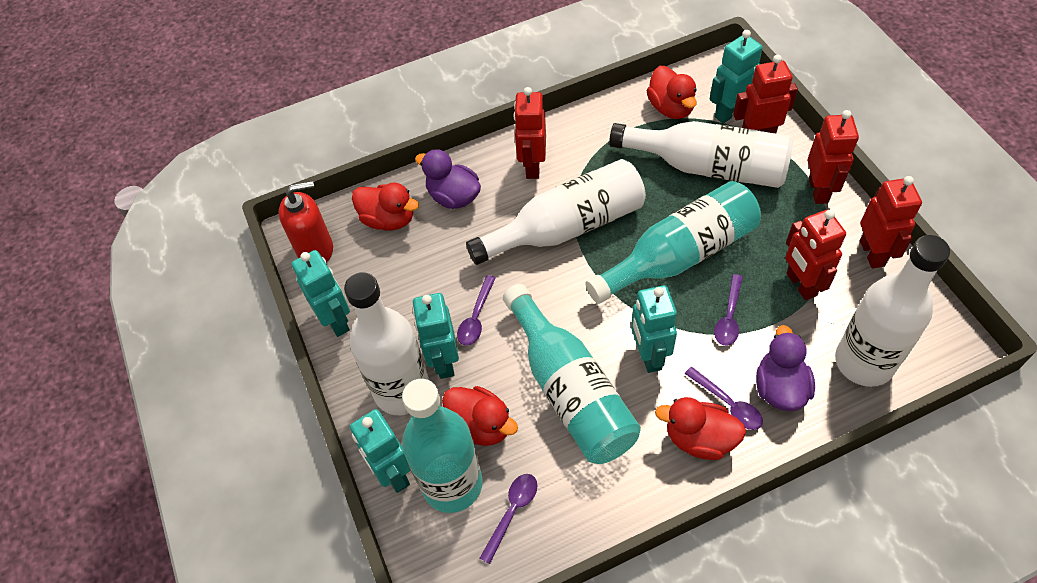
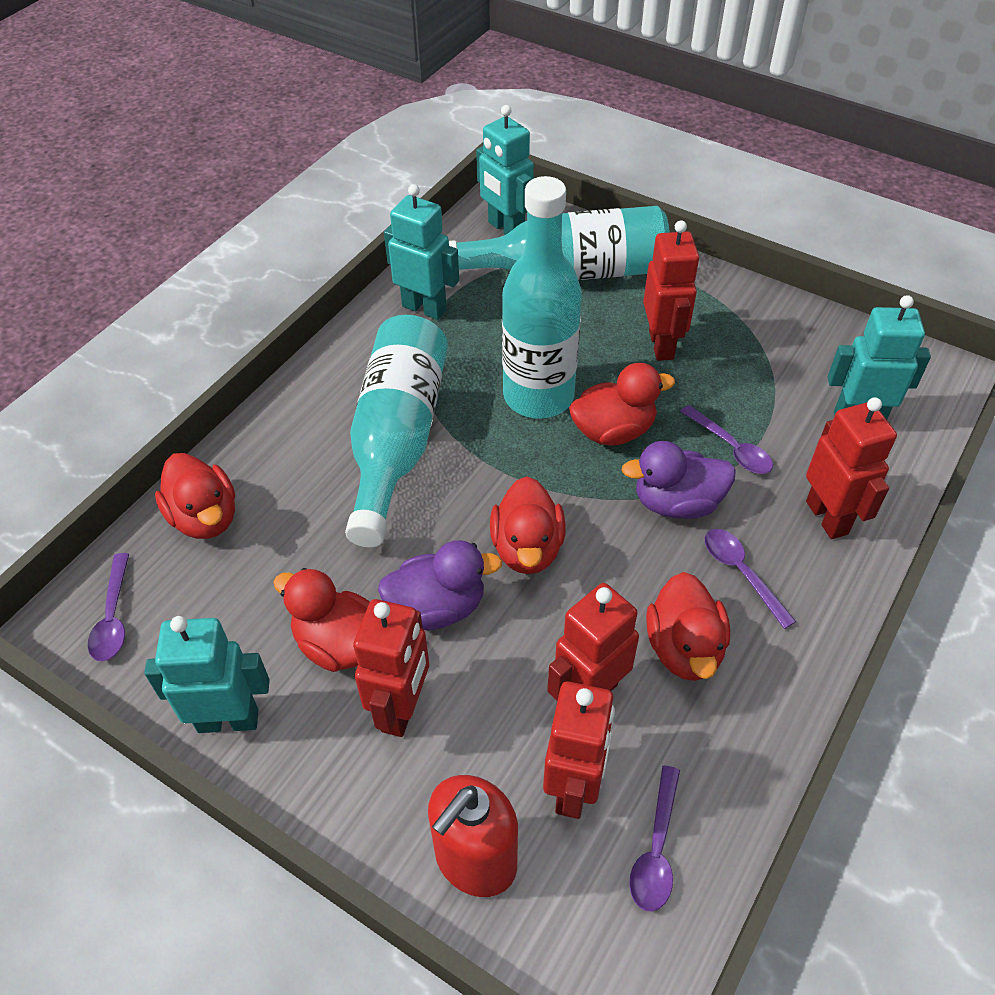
red duck: 4 -> 5
turquoise robot: 5 -> 4
white bottle: 4 -> 0

